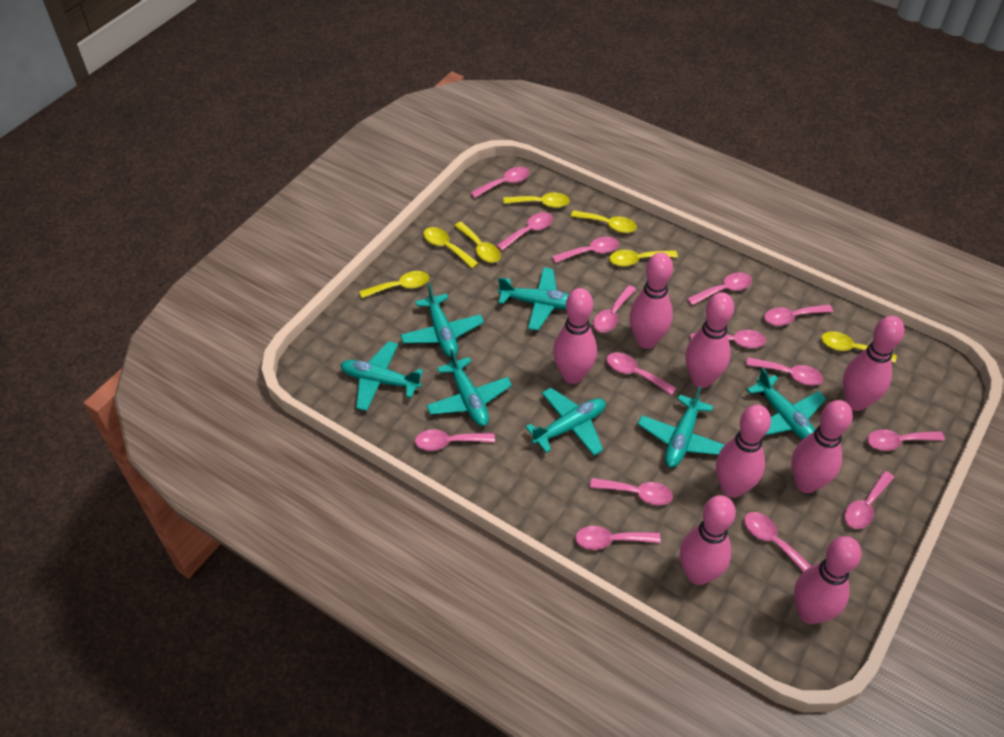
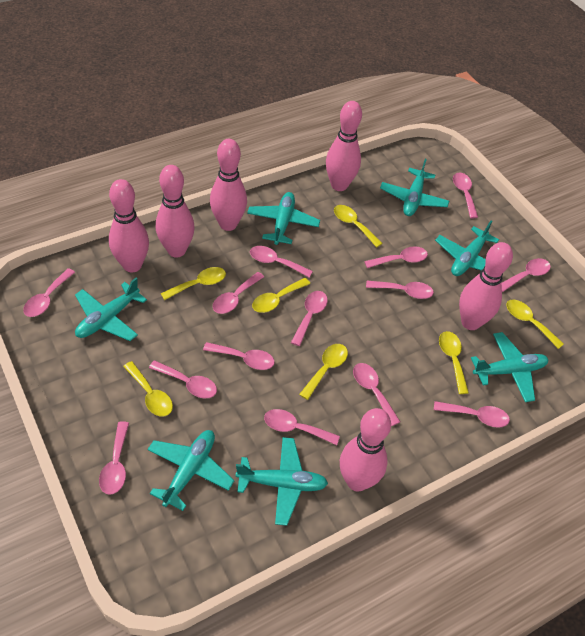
pink bowling pin: 8 -> 6
pink spoon: 15 -> 14

